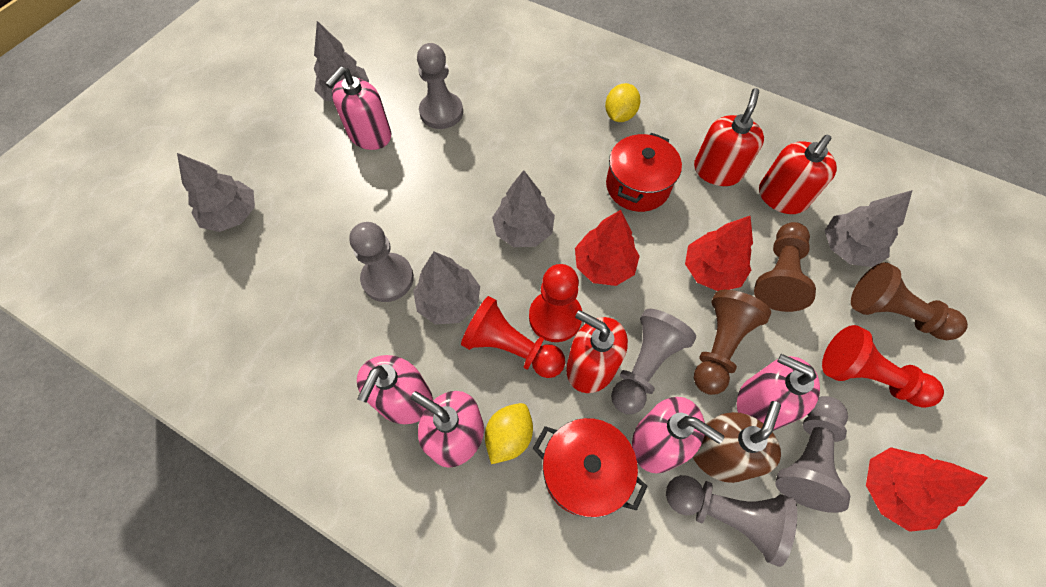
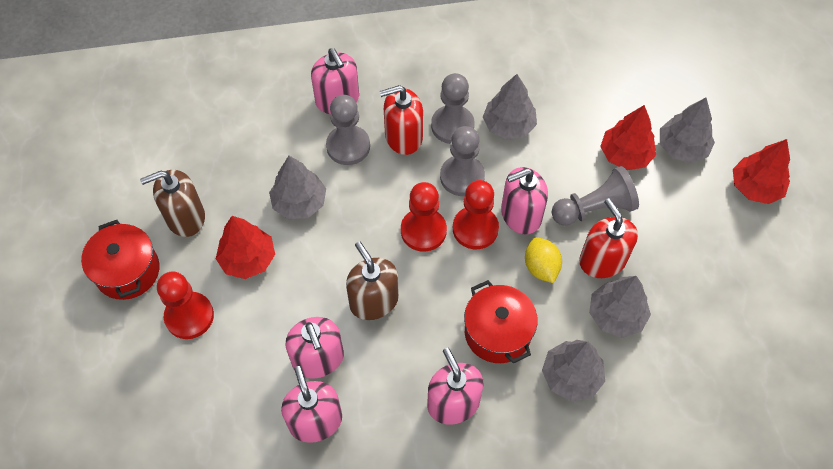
brown pawn: 3 -> 0
brown soap dispenser: 1 -> 2
grey pawn: 5 -> 4
red soap dispenser: 3 -> 2
yellow lemon: 2 -> 1

